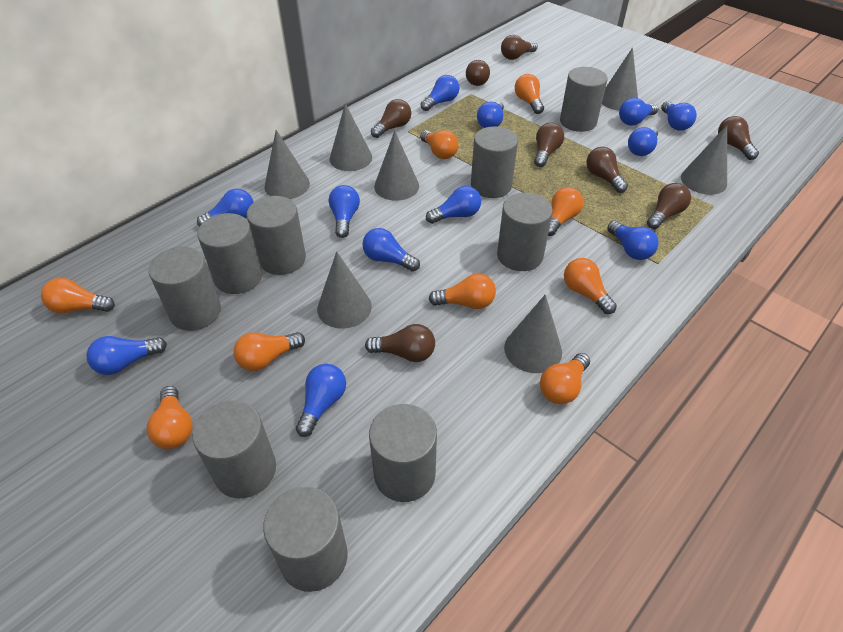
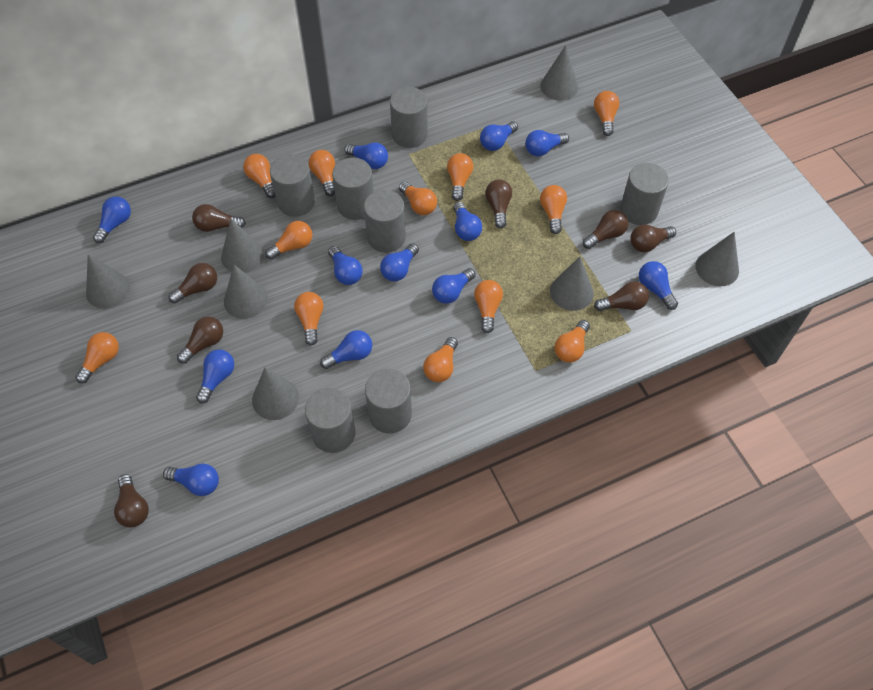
grey cylinder: 9 -> 7
orange light bulb: 9 -> 12

